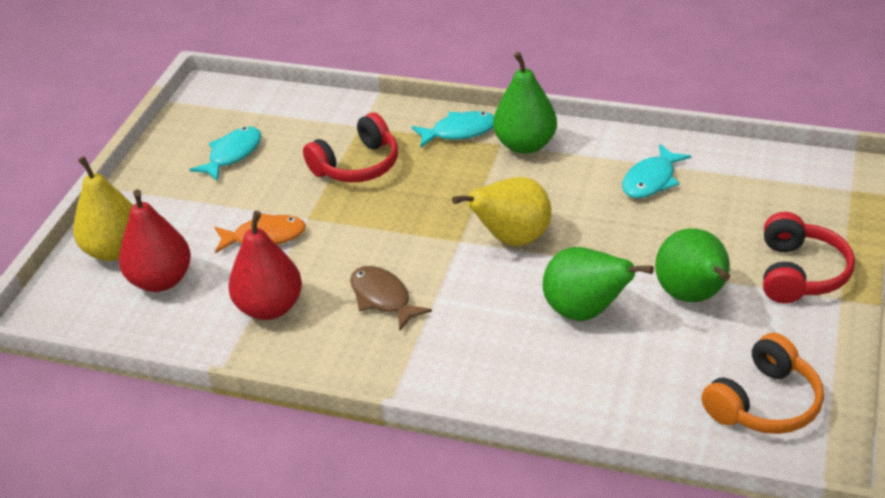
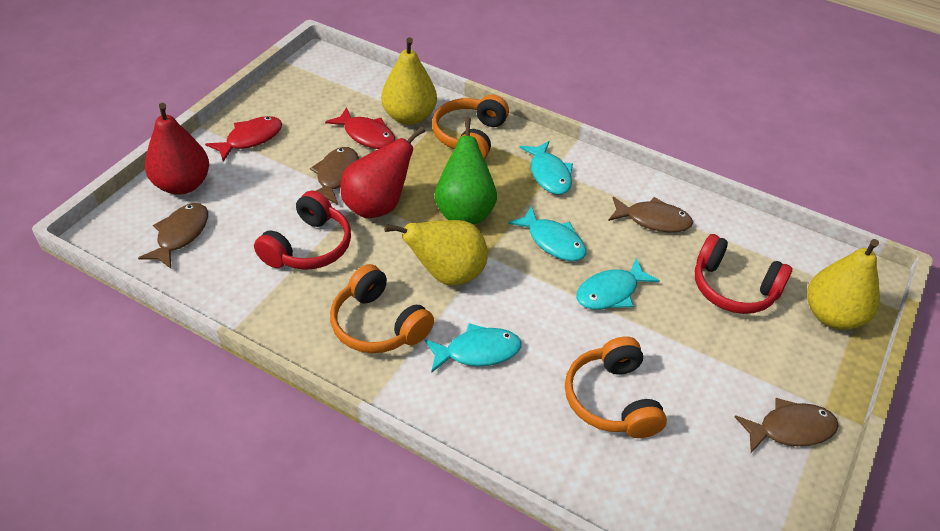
brown fish: 1 -> 4
green pear: 3 -> 1
orange fish: 1 -> 0
orange headphones: 1 -> 3
red fish: 0 -> 2
turquoise fish: 3 -> 4
yellow pear: 2 -> 3

